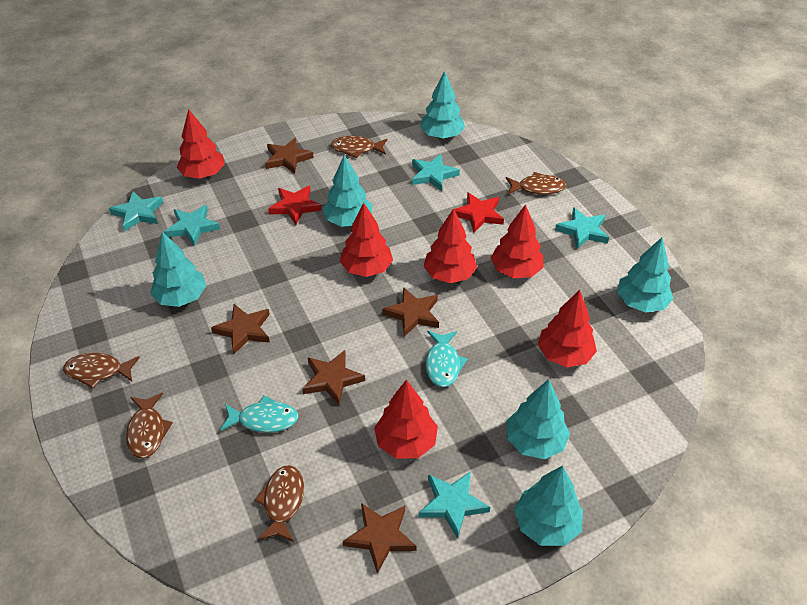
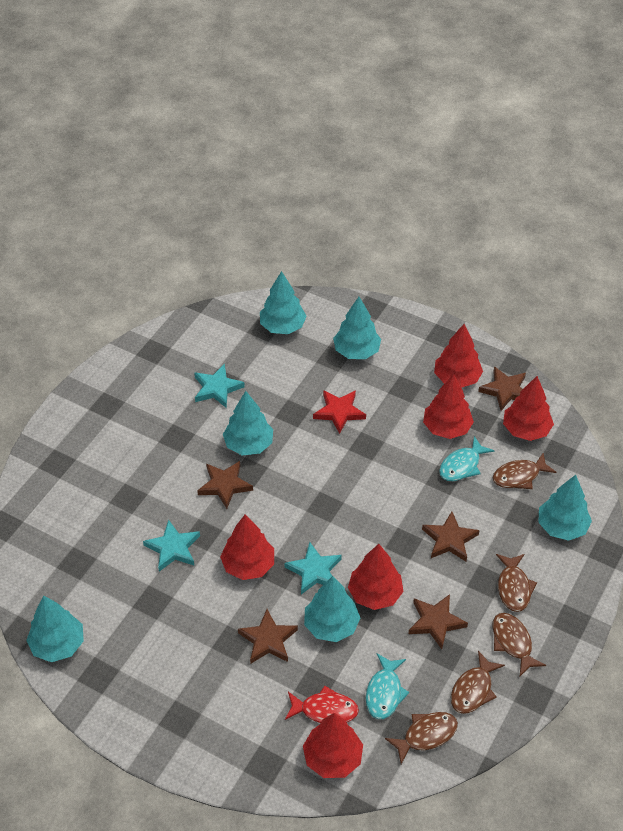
red fish: 0 -> 1
red star: 2 -> 1
turquoise star: 5 -> 3

